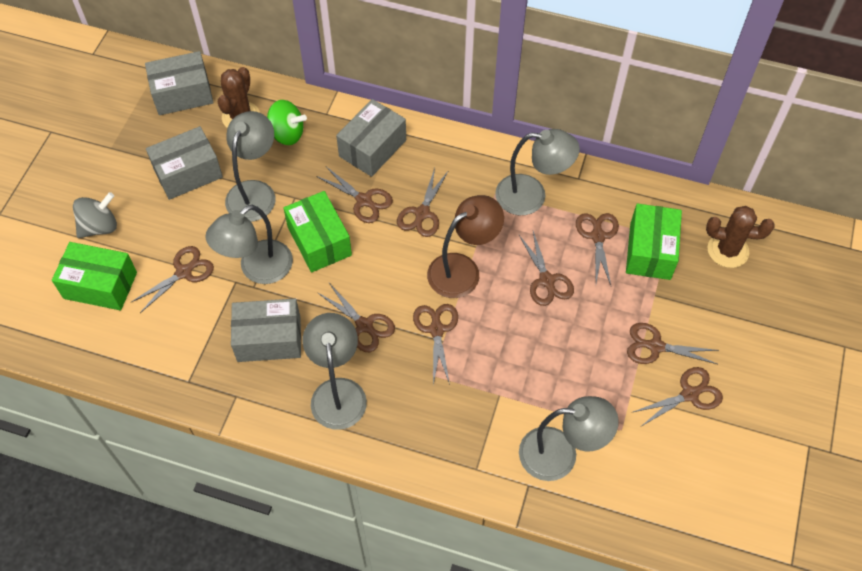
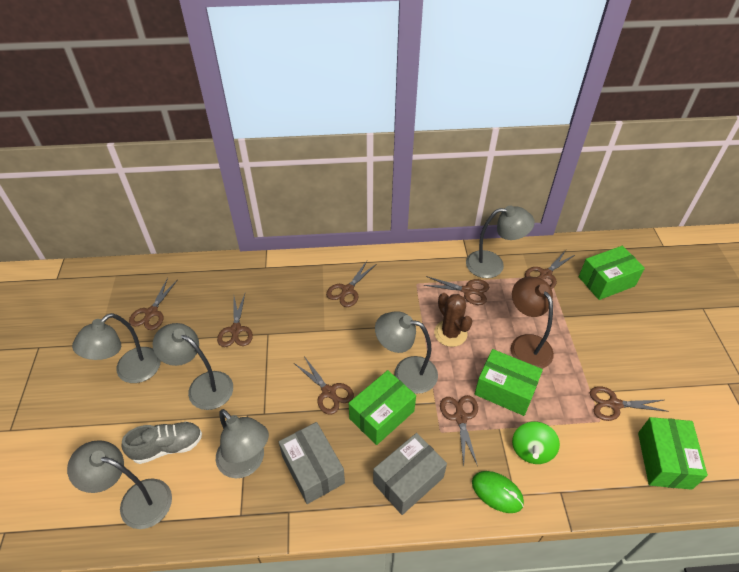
brown cactus: 2 -> 1
brown scissors: 9 -> 8
green box: 3 -> 4
green mouse: 0 -> 1
grey box: 4 -> 2
grey lamp: 5 -> 6
grey shoe: 0 -> 1
grey spinning top: 1 -> 0

